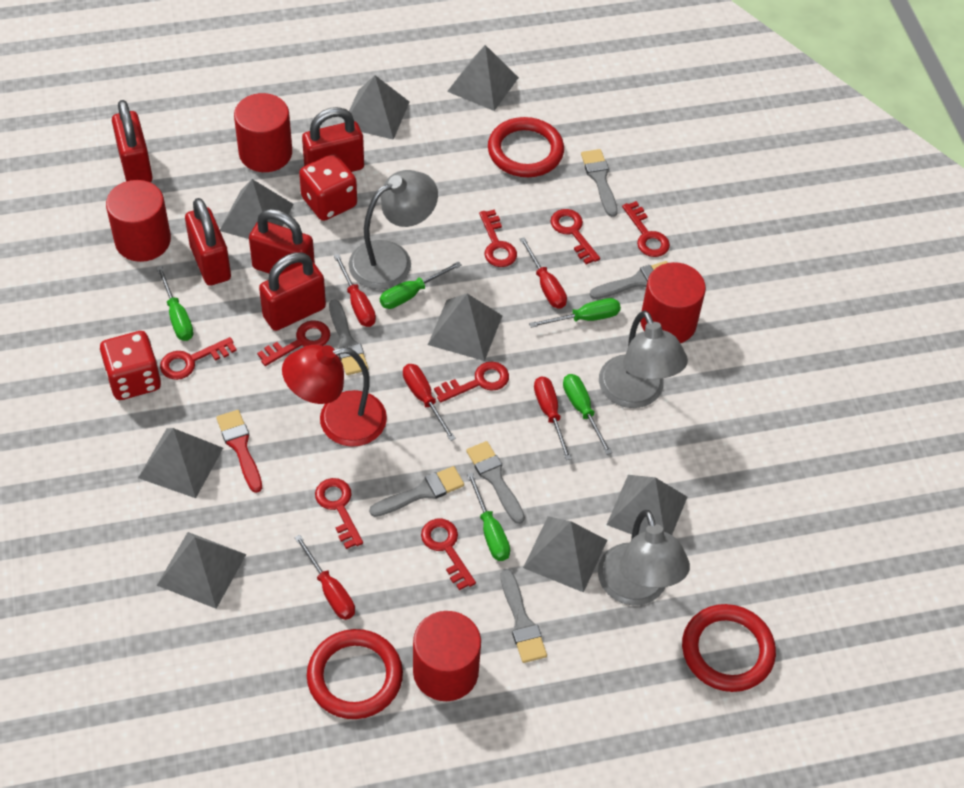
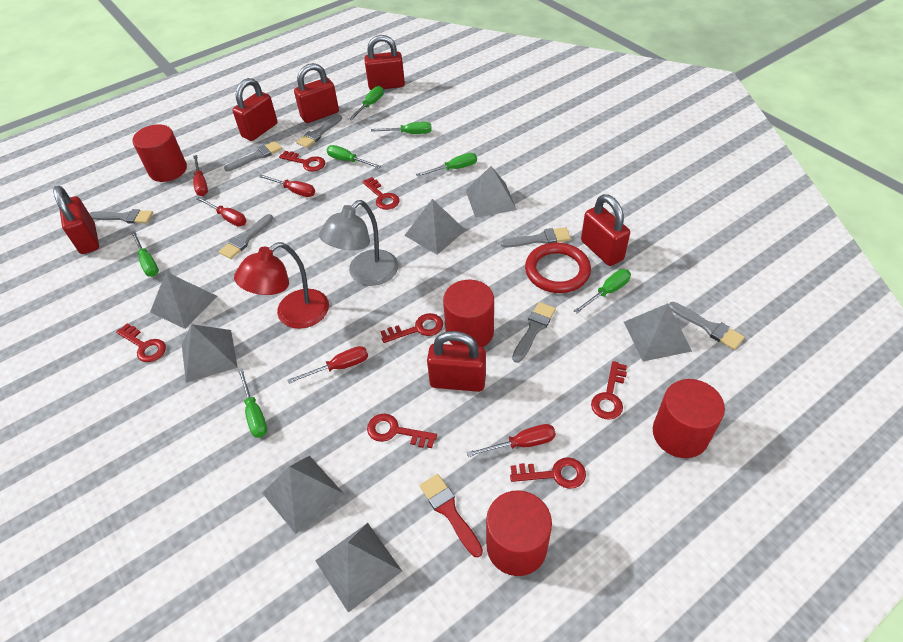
green screwdriver: 5 -> 7
grey brush: 6 -> 7
grey lamp: 3 -> 1
grey pyramid: 8 -> 7
red dice: 2 -> 0
red key: 8 -> 7
red padlock: 5 -> 6
red ring: 3 -> 1

